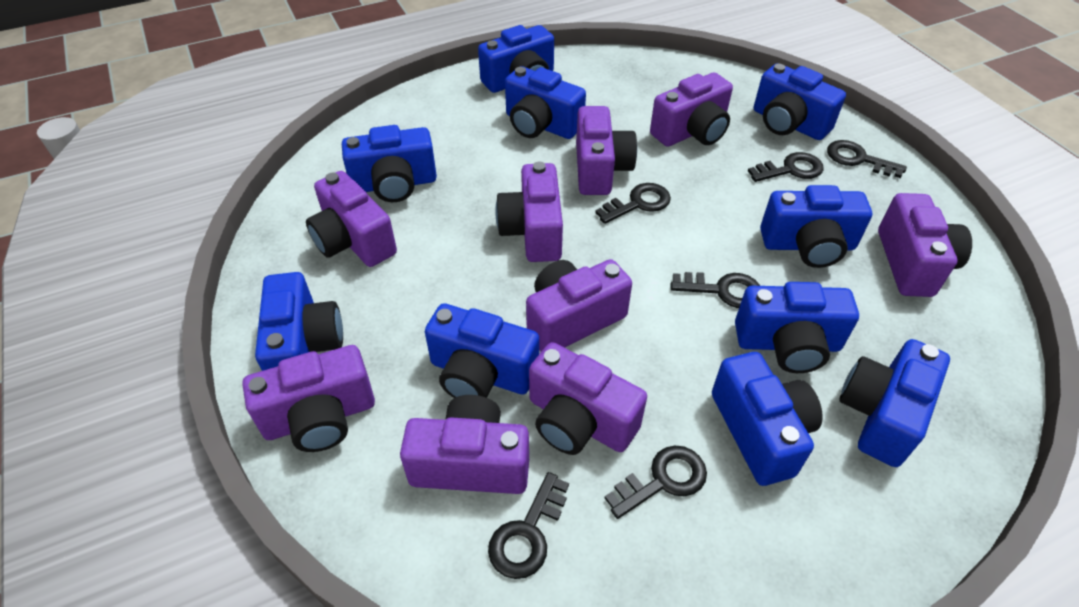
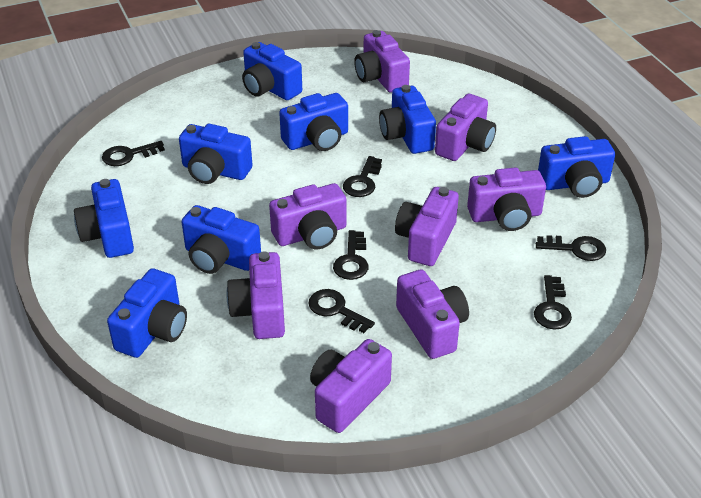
blue camera: 10 -> 8
purple camera: 9 -> 8

